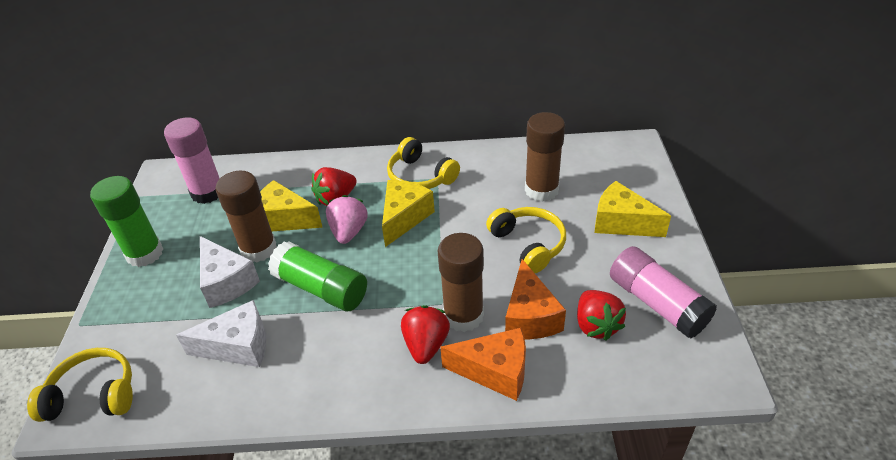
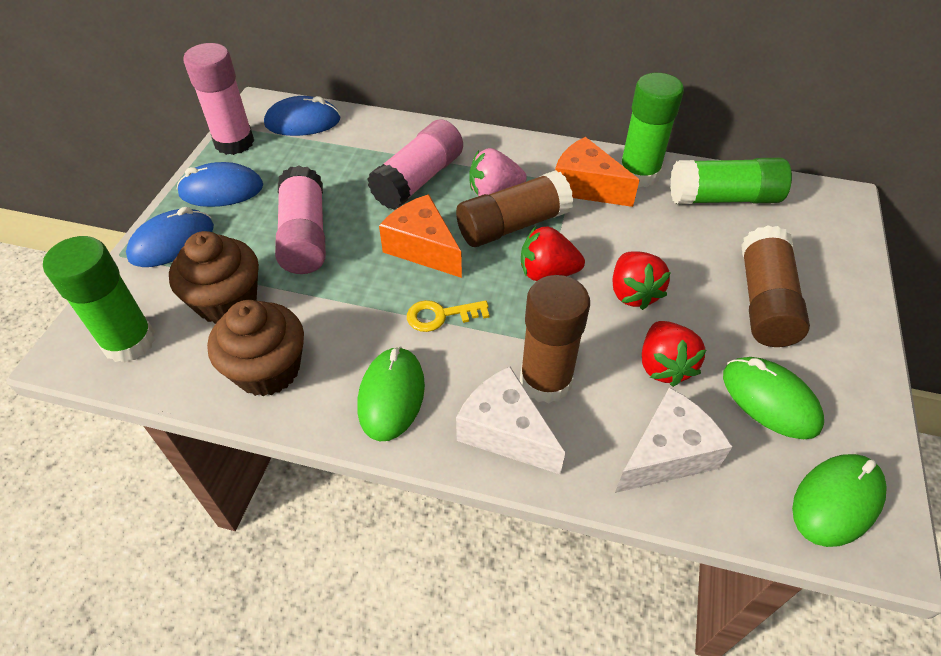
blue mouse: 0 -> 3
brown cupcake: 0 -> 2
green glue stick: 2 -> 3
green mouse: 0 -> 3
pink glue stick: 2 -> 3
yellow cheese: 3 -> 0
yellow headphones: 3 -> 0
yellow key: 0 -> 1

